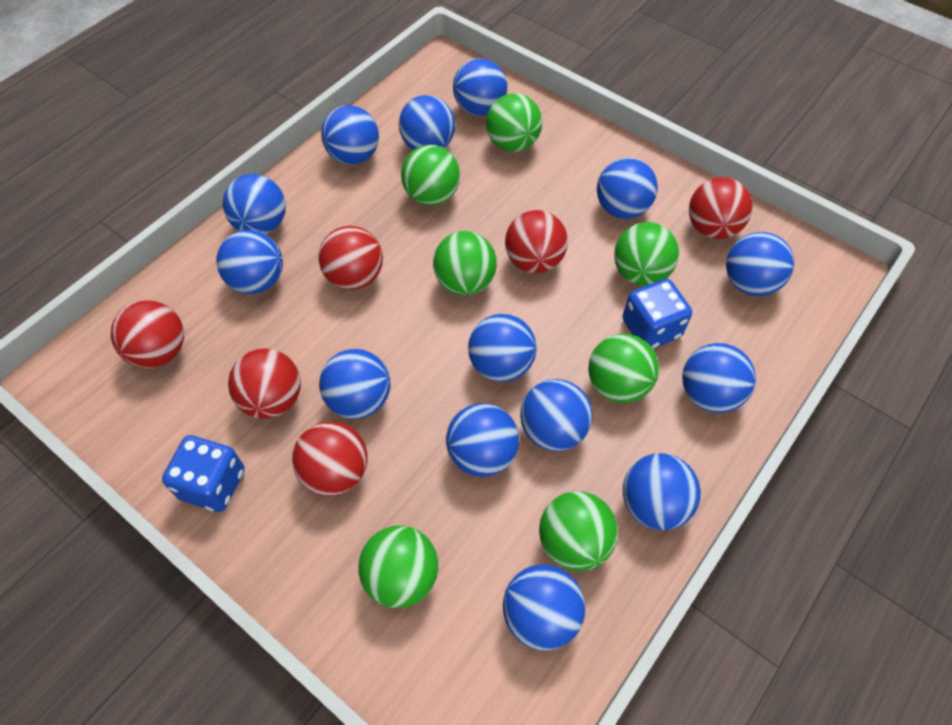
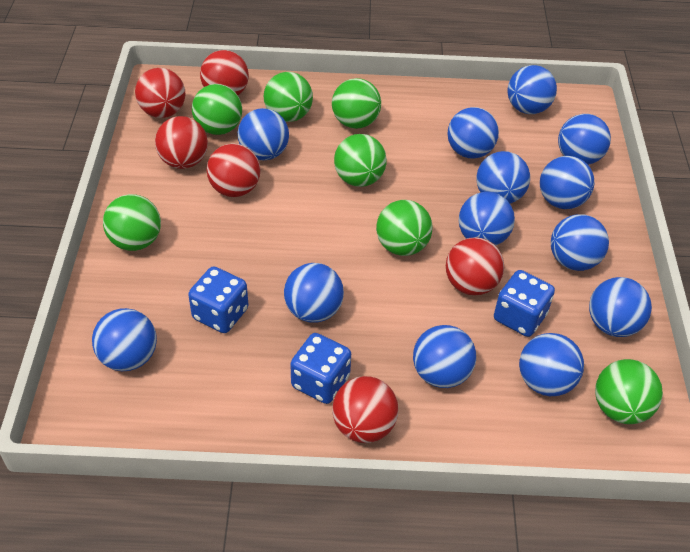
blue ball: 14 -> 13
blue dice: 2 -> 3

